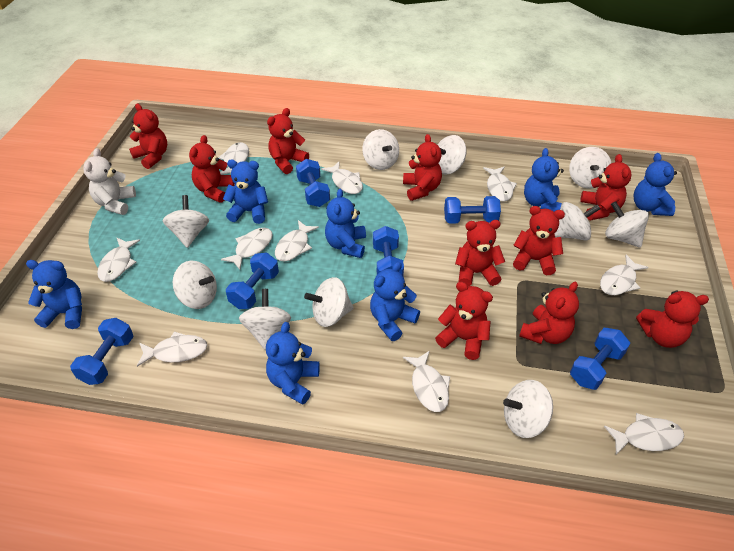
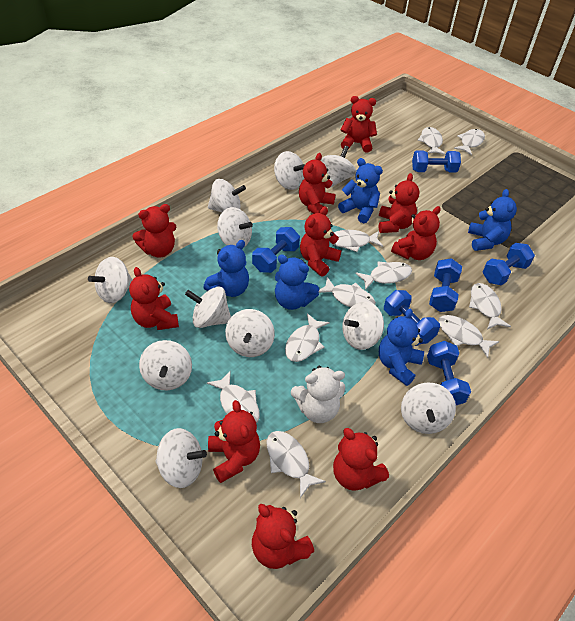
blue teddy bear: 7 -> 5
white spinning top: 10 -> 11

